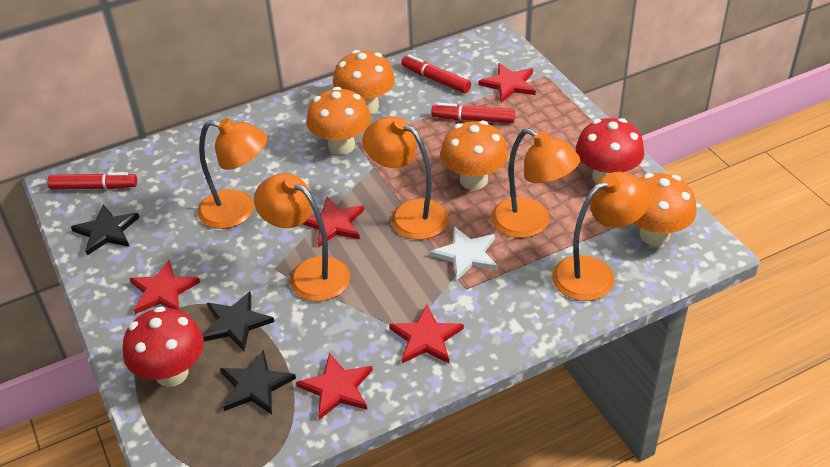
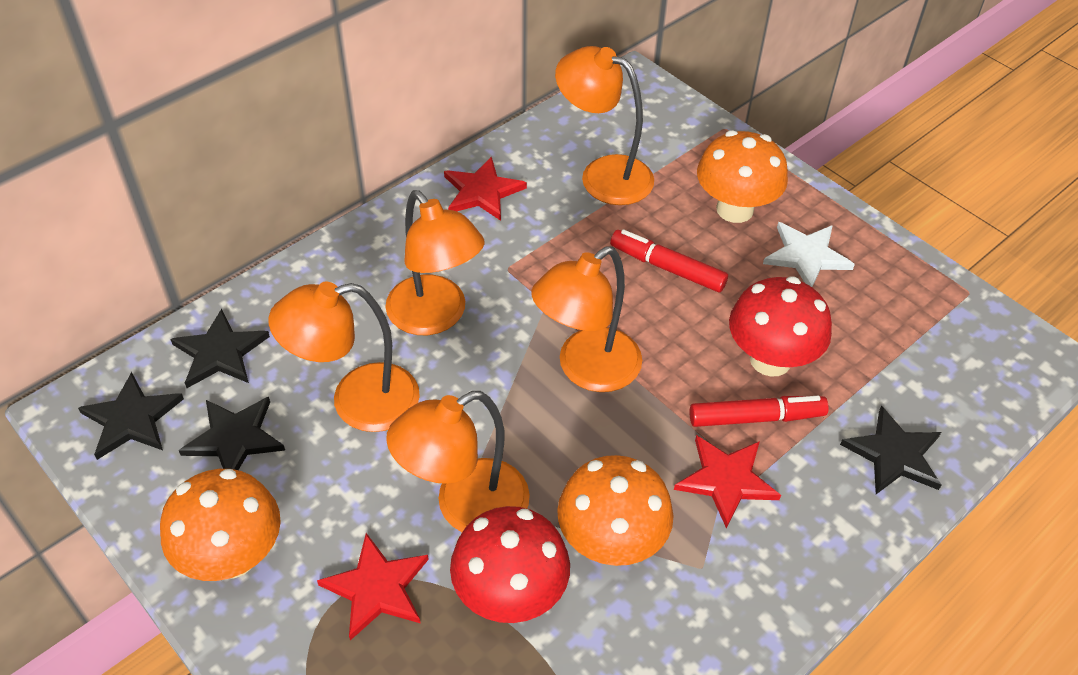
black star: 3 -> 4
orange mushroom: 4 -> 3
red marker: 3 -> 2
red star: 5 -> 3

